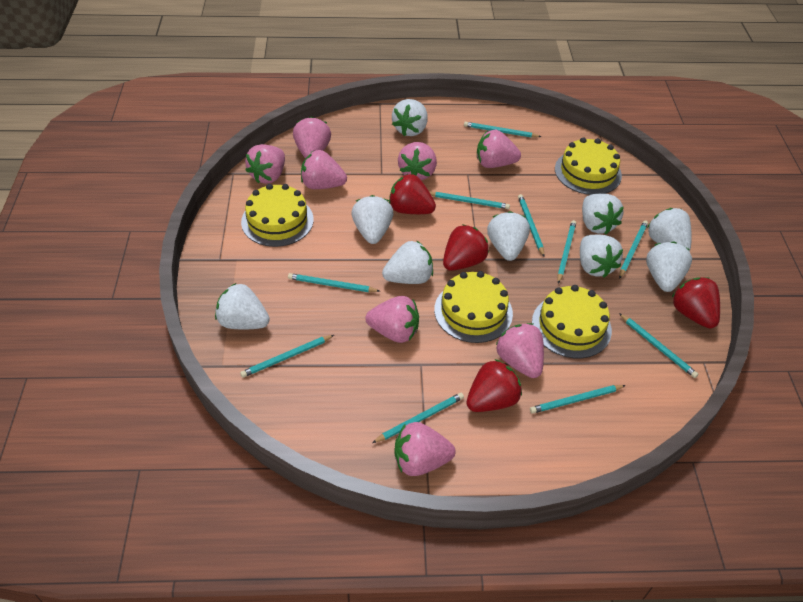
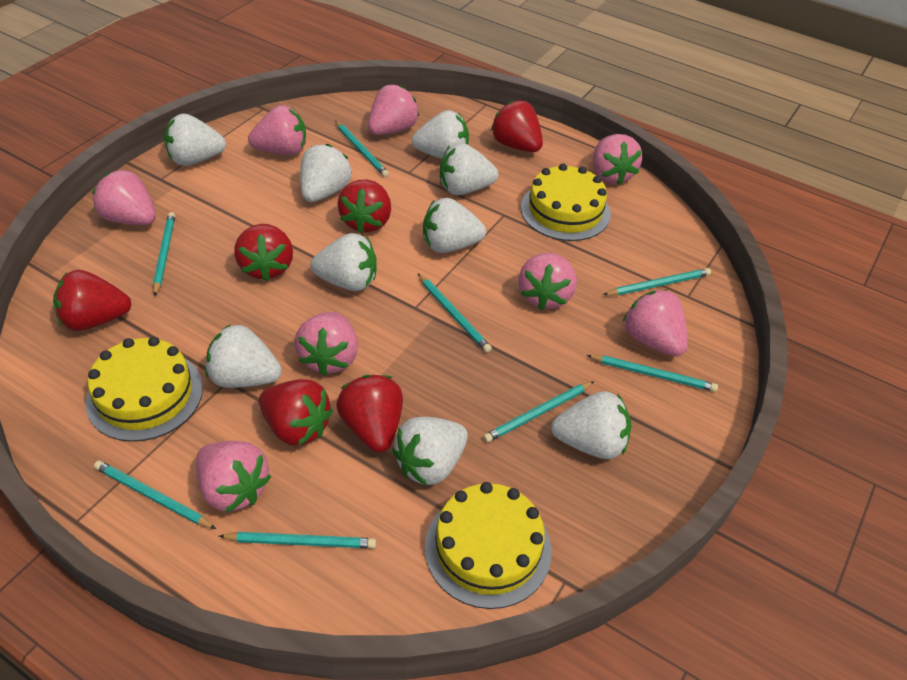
red strawberry: 4 -> 6
turquoise pencil: 10 -> 8
yellow cake: 4 -> 3

